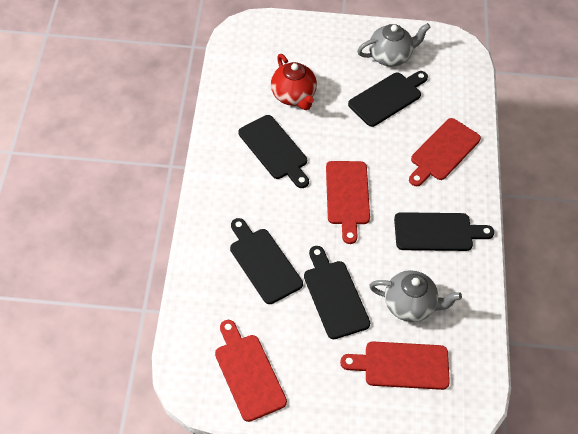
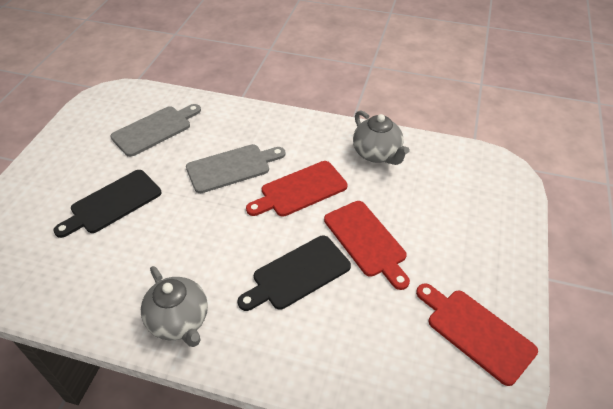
black cutting board: 5 -> 2
grey cutting board: 0 -> 2
red cutting board: 4 -> 3
red teapot: 1 -> 0

